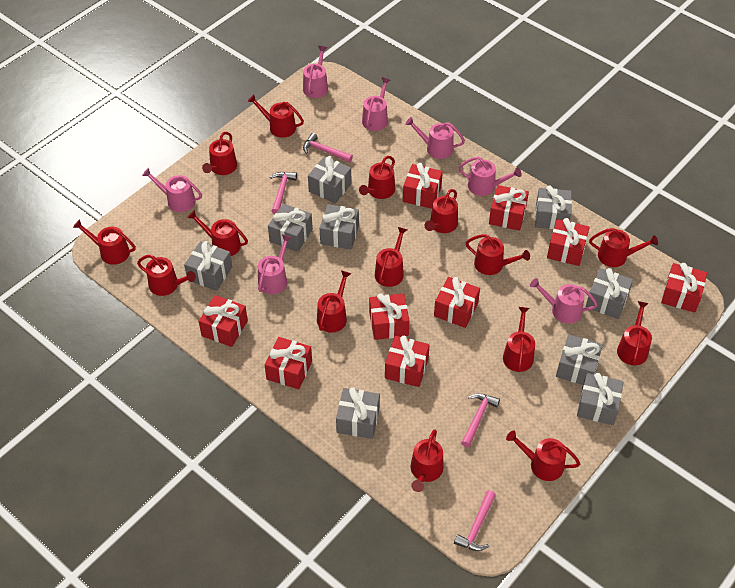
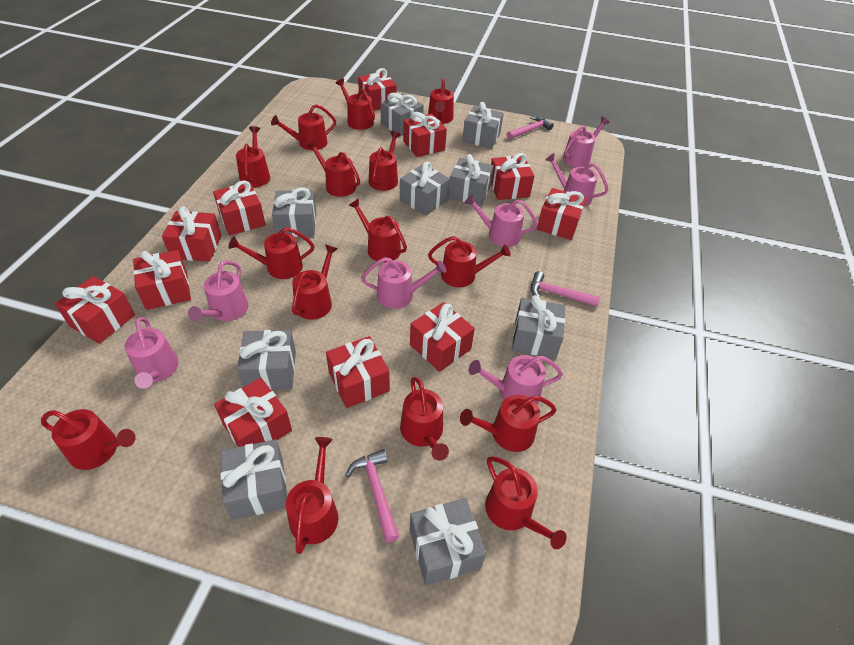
pink hammer: 4 -> 3
red gift: 9 -> 11

